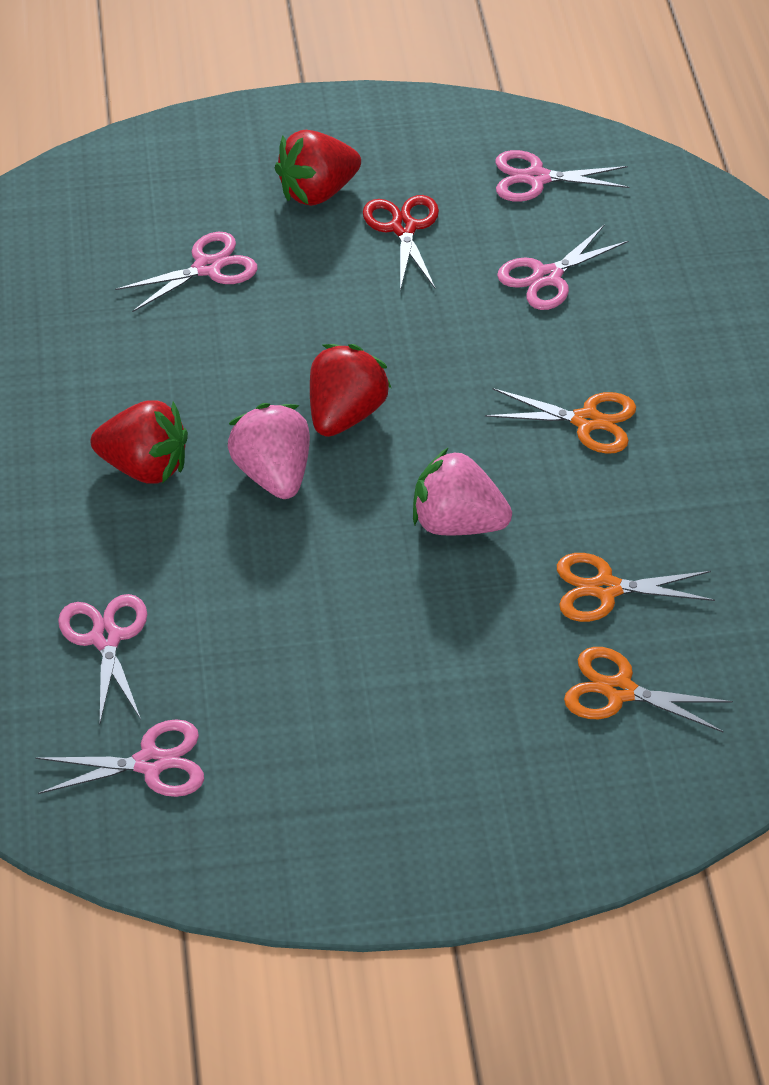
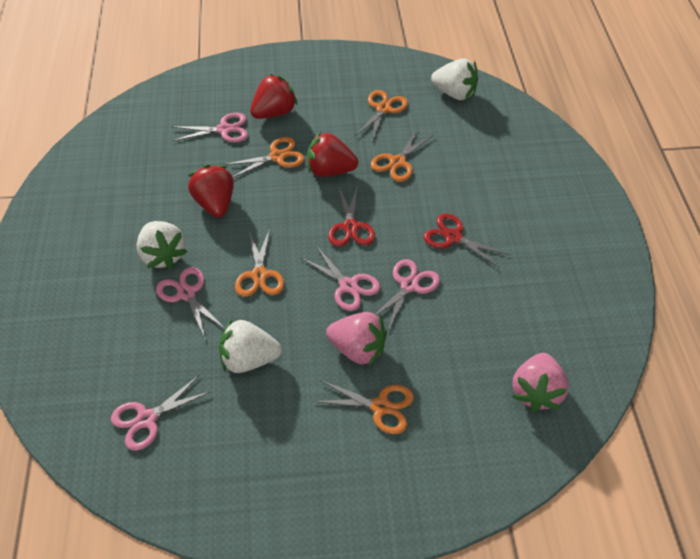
orange scissors: 3 -> 5
red scissors: 1 -> 2
white strawberry: 0 -> 3

